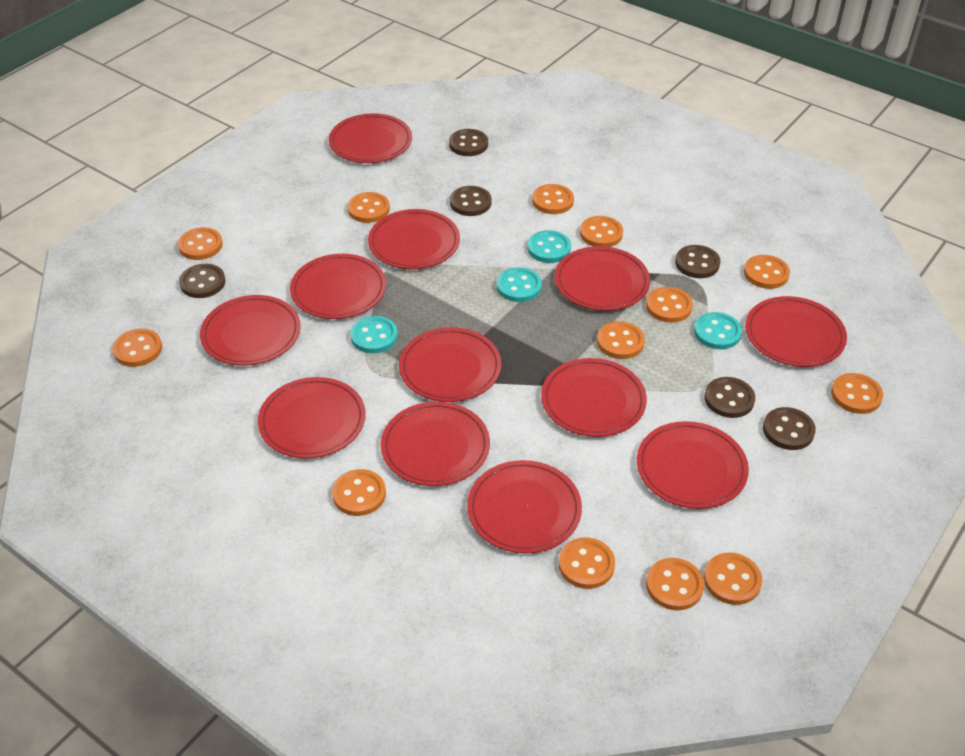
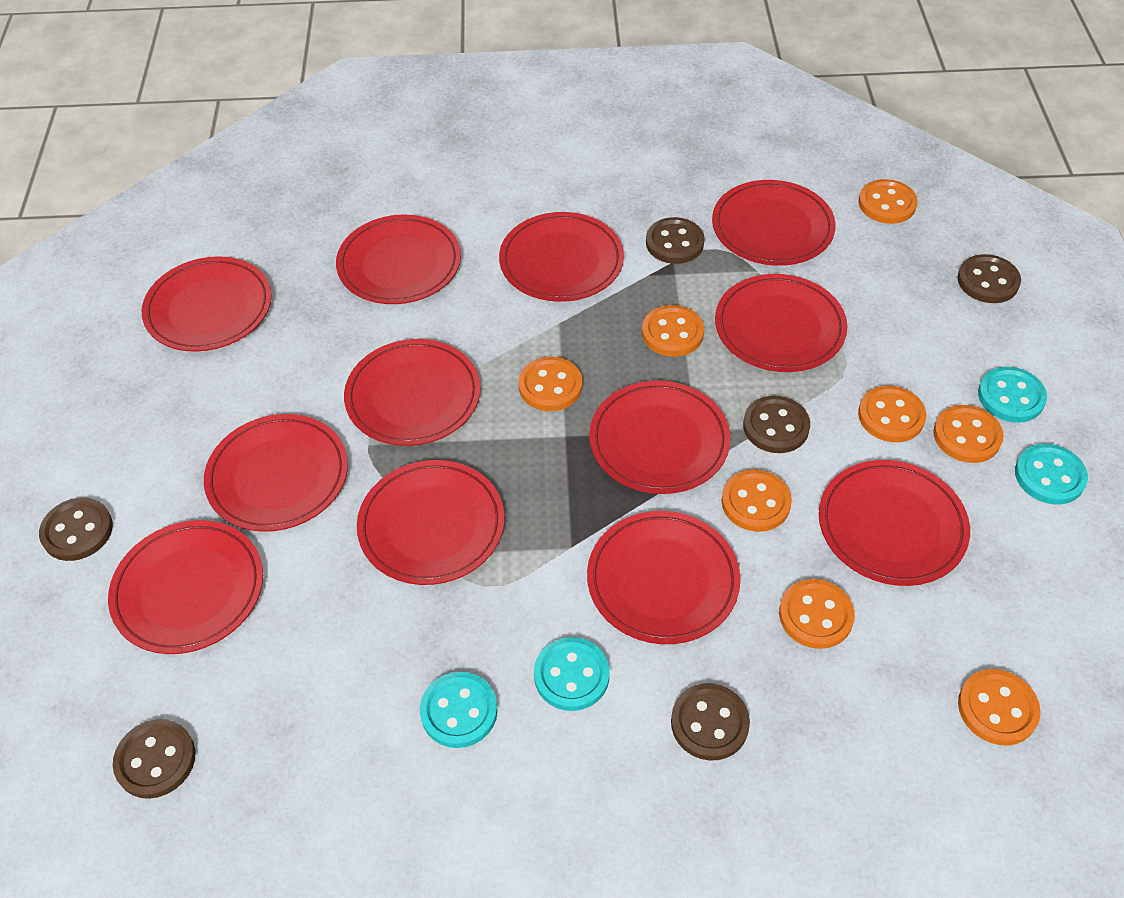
orange button: 13 -> 8

